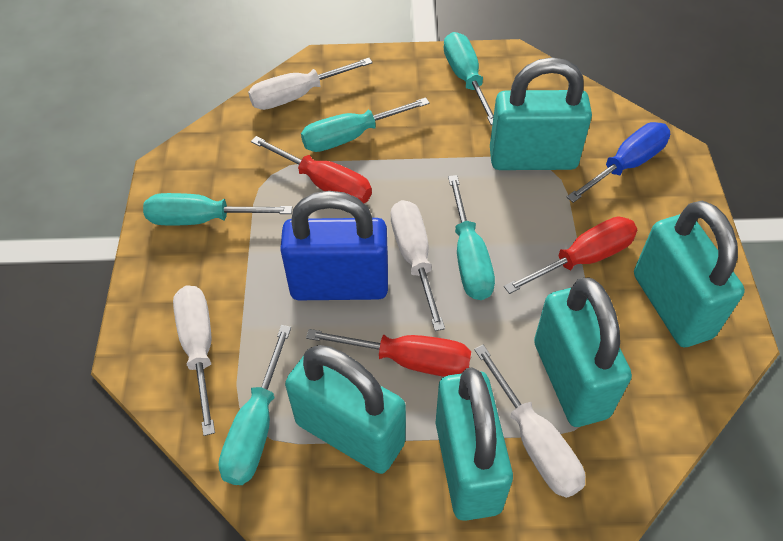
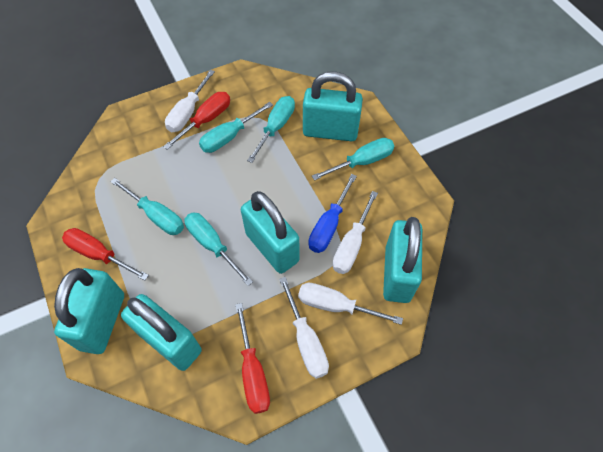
blue padlock: 1 -> 0

